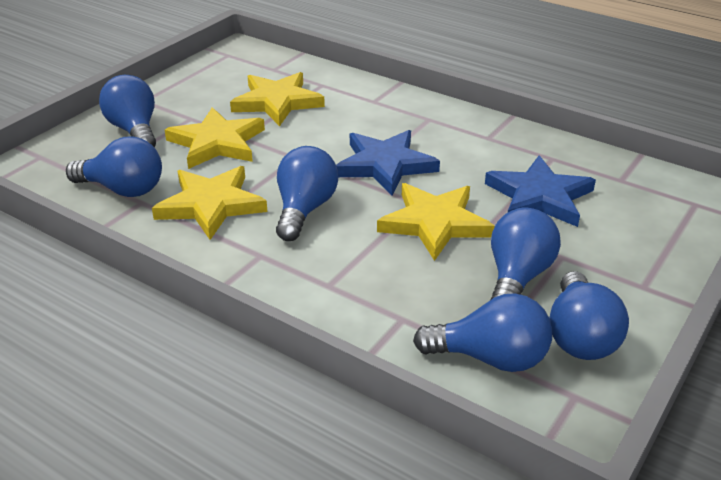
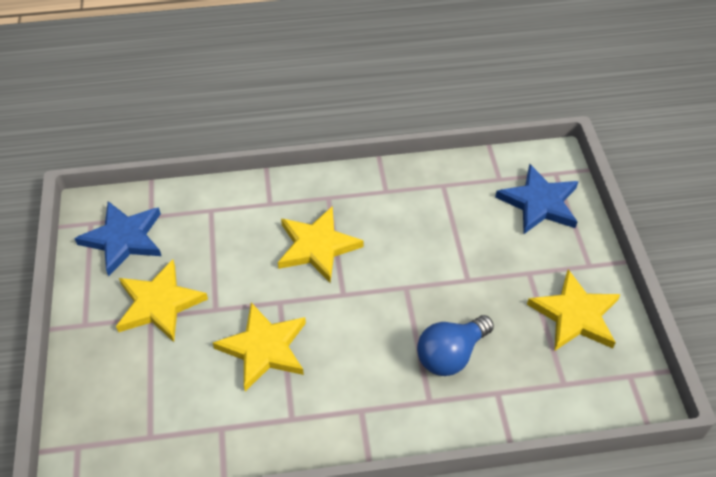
blue light bulb: 6 -> 1

